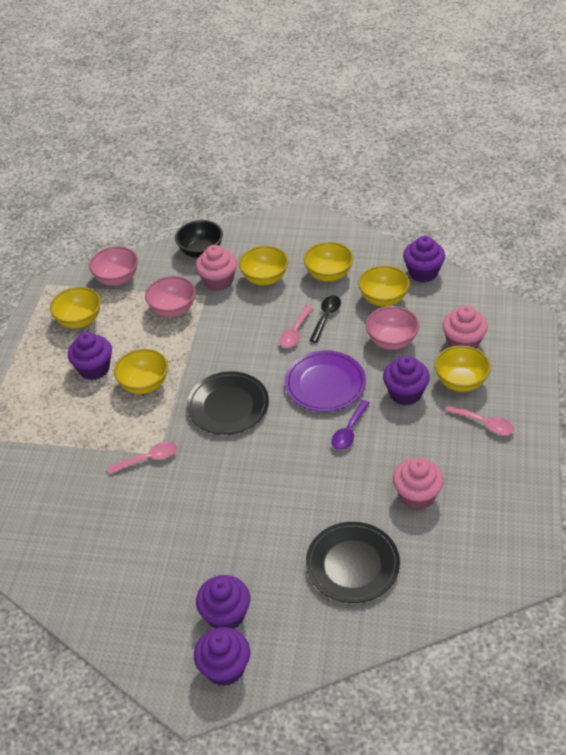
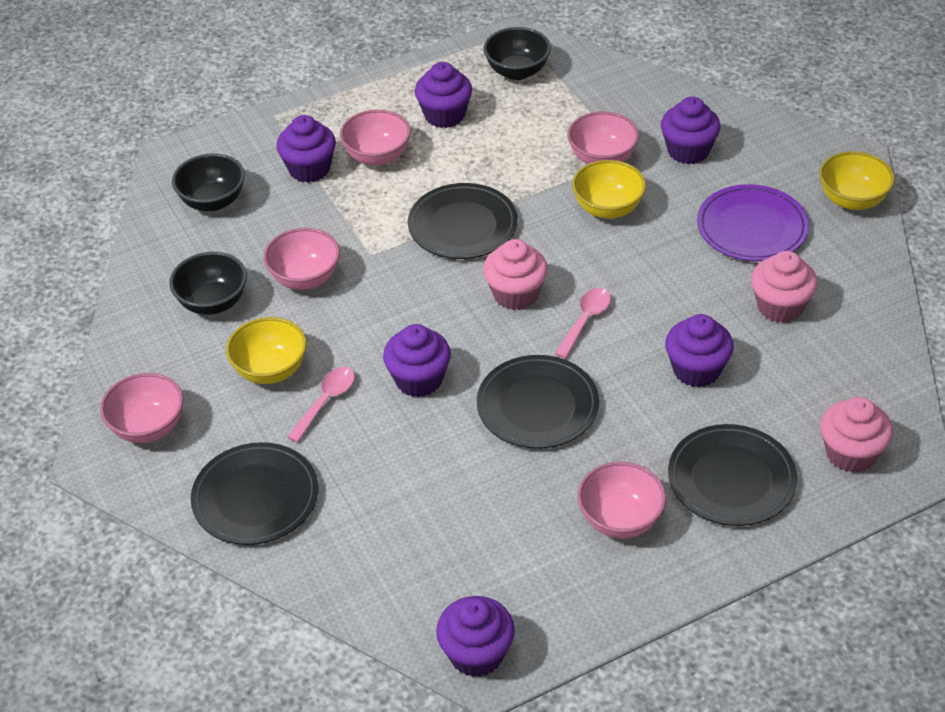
black bowl: 1 -> 3
black plate: 2 -> 4
black spoon: 1 -> 0
pink bowl: 3 -> 5
pink spoon: 3 -> 2
purple cupcake: 5 -> 6
purple spoon: 1 -> 0
yellow bowl: 6 -> 3

